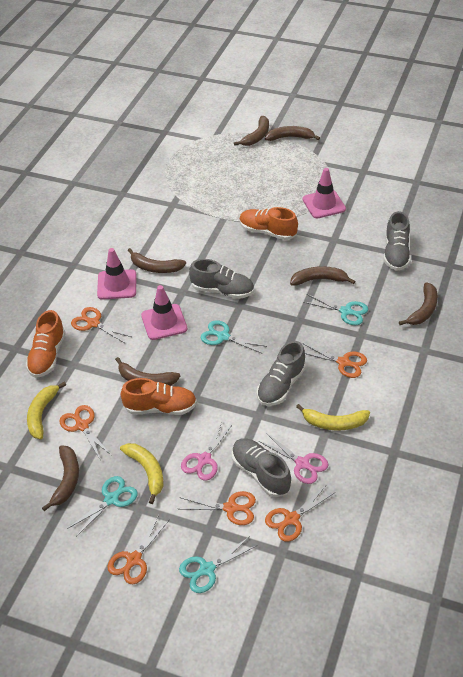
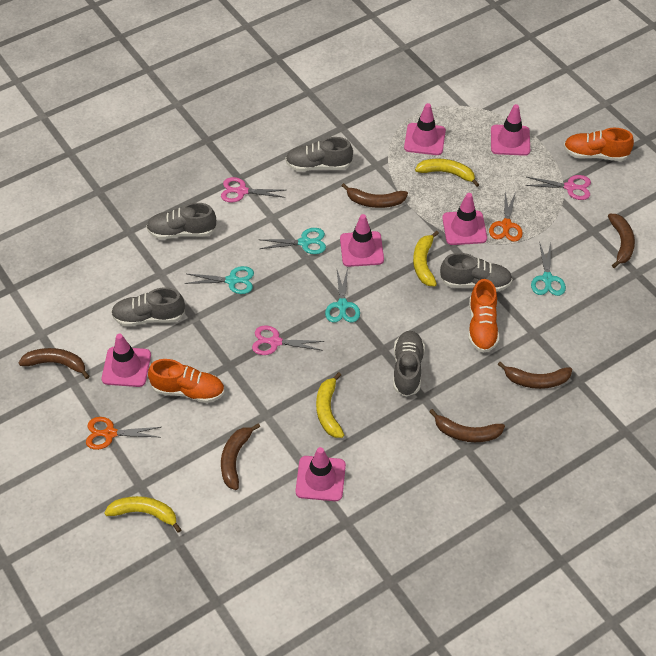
brown banana: 7 -> 6
grey shoe: 4 -> 5
orange scissors: 6 -> 2
pink scissors: 2 -> 3
pink traffic cone: 3 -> 6
yellow banana: 3 -> 4

